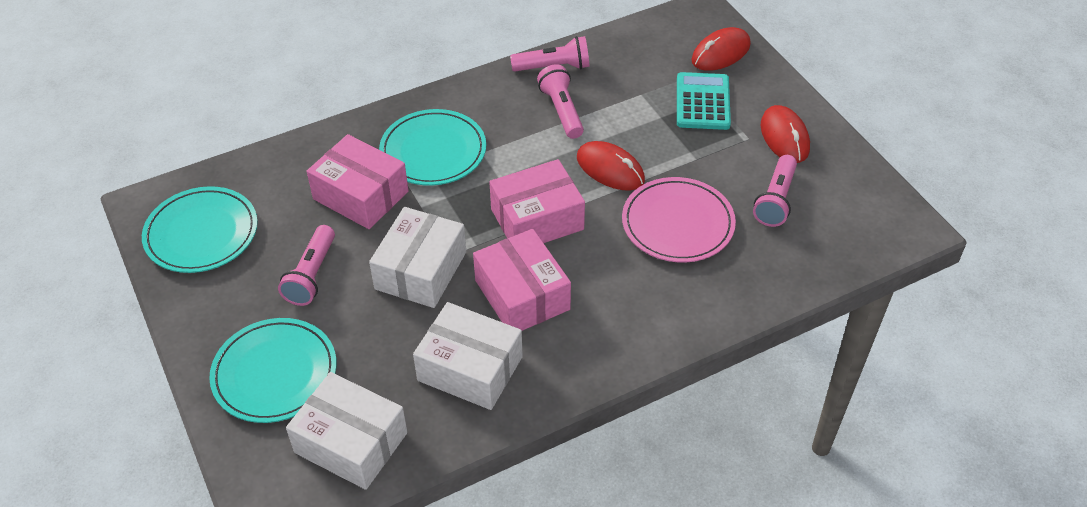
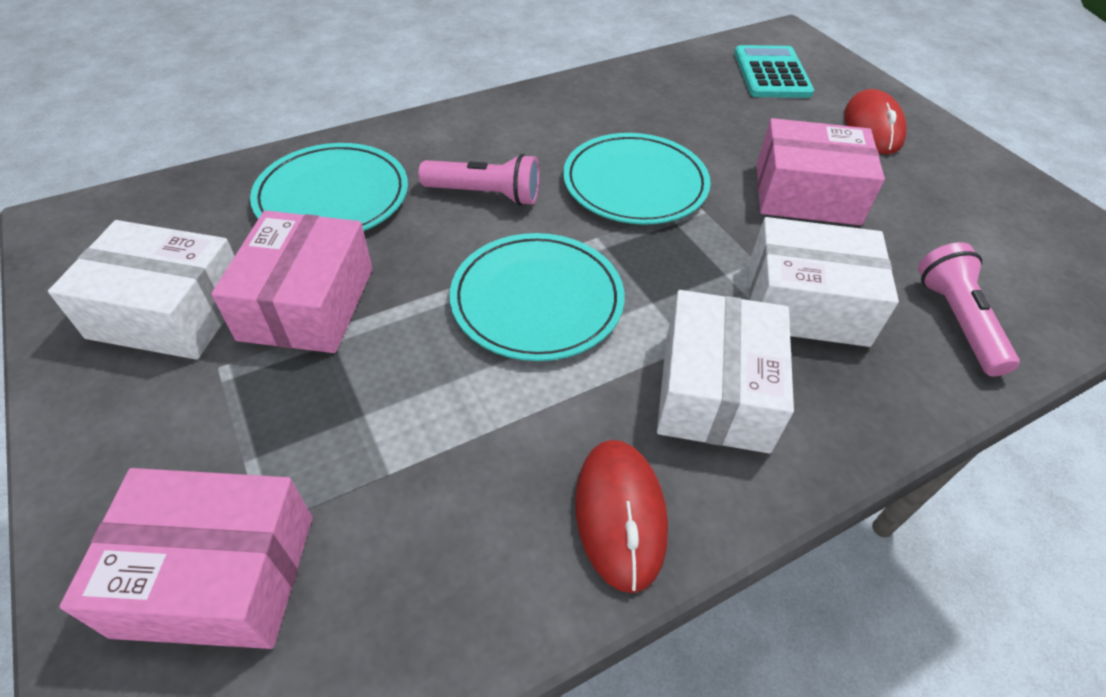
pink flashlight: 4 -> 2
pink plate: 1 -> 0
red mouse: 3 -> 2

